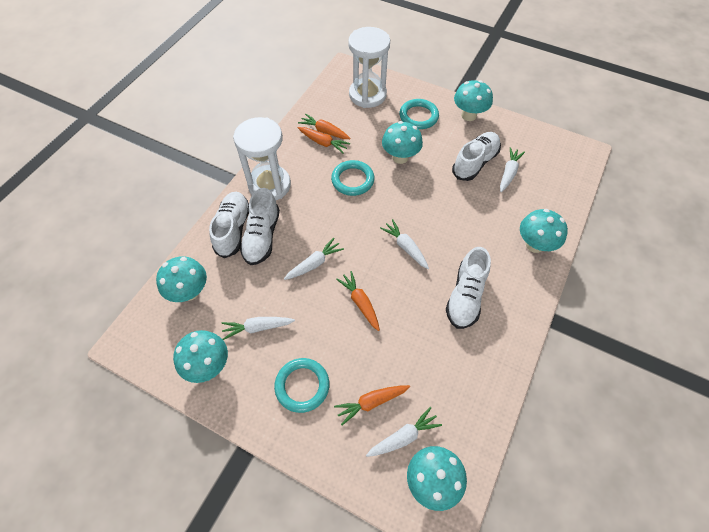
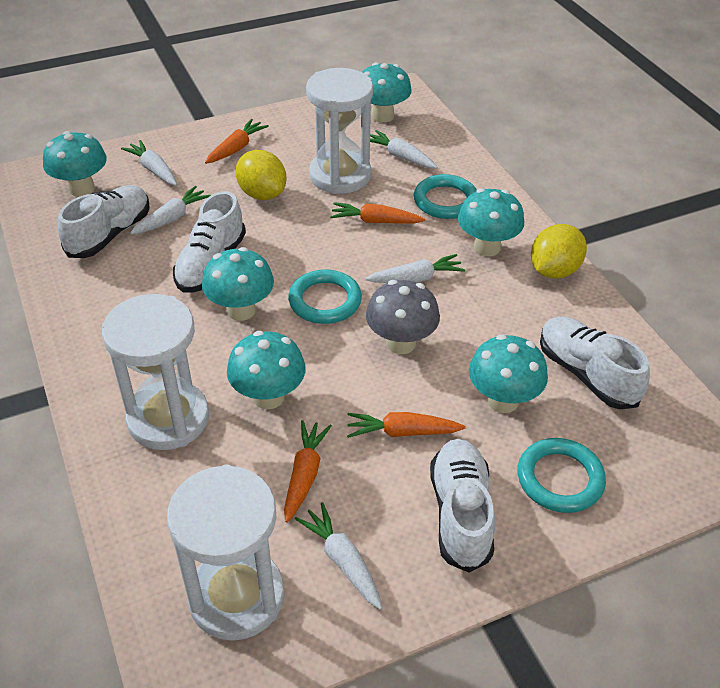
grey mushroom: 0 -> 1
white hourglass: 2 -> 3
yellow lemon: 0 -> 2

